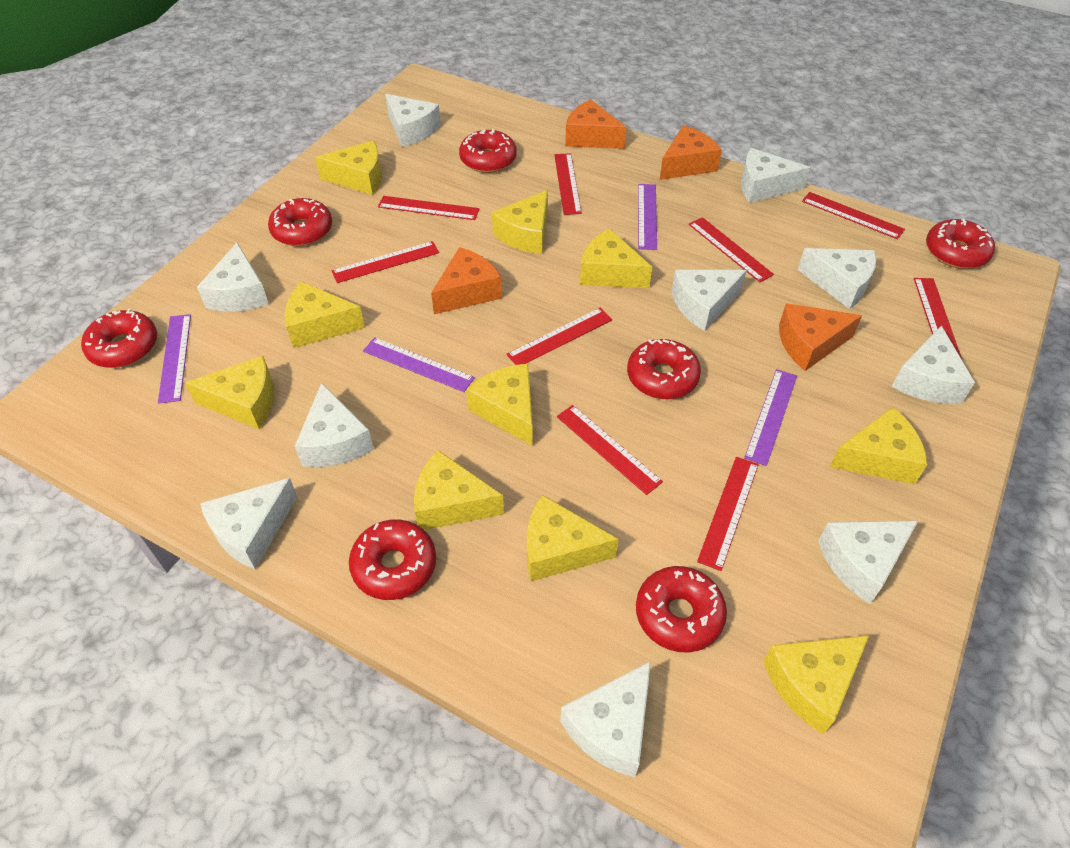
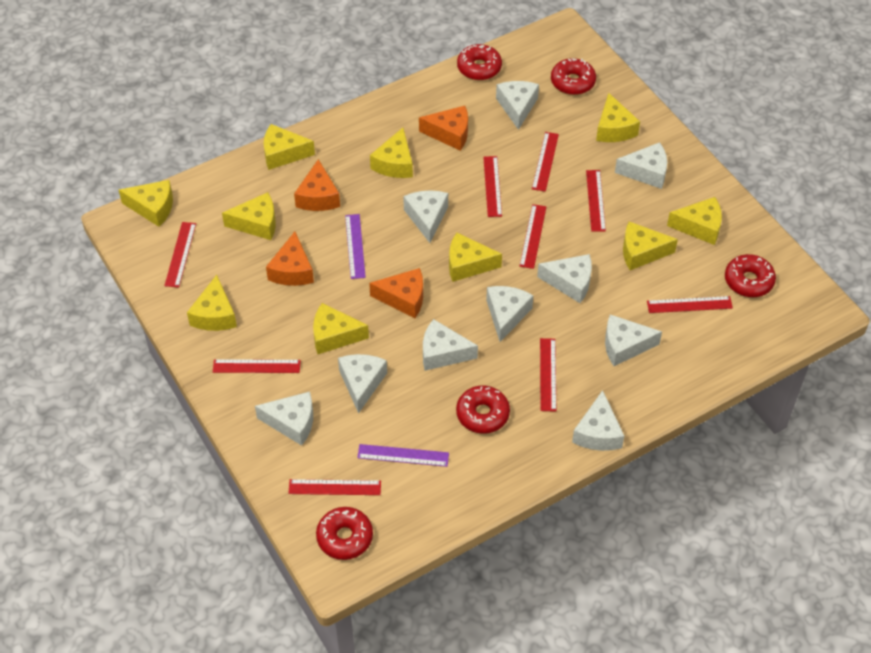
purple ruler: 4 -> 2
red donut: 7 -> 5

